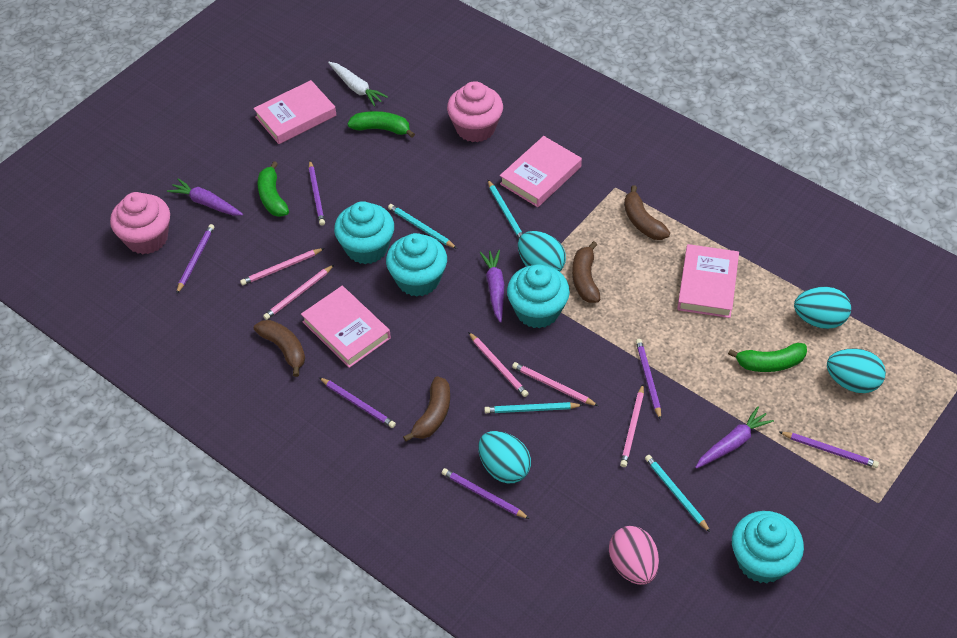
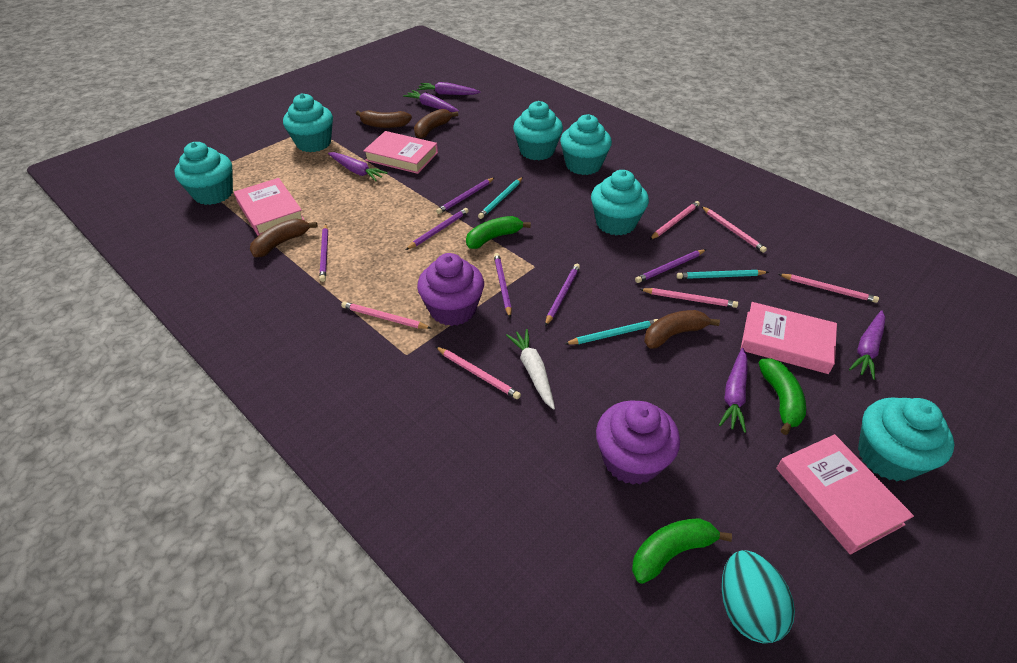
pink cupcake: 2 -> 0
pink egg: 1 -> 0
pink pencil: 5 -> 6
purple carrot: 3 -> 5
purple cupcake: 0 -> 2
turquoise cupcake: 4 -> 6
turquoise egg: 4 -> 1
turquoise pencil: 4 -> 3

